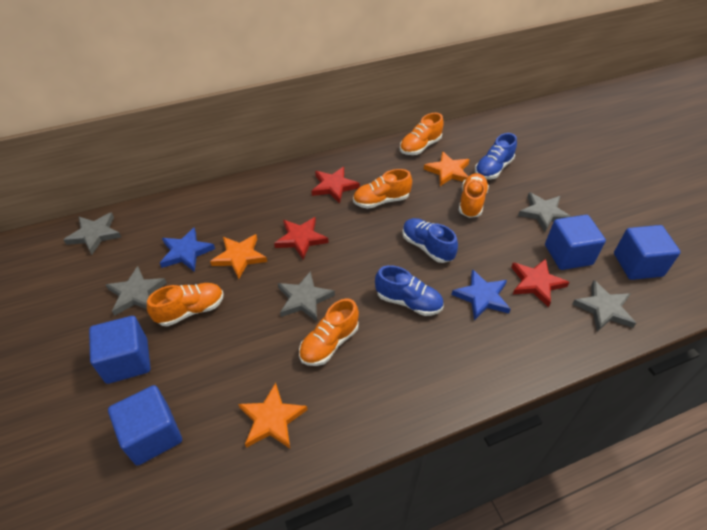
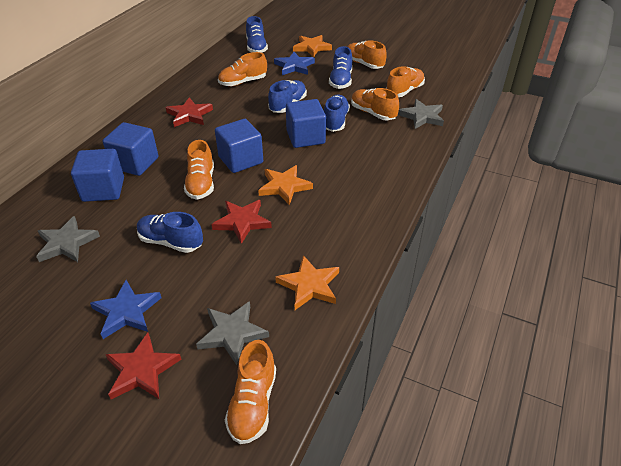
blue shoe: 3 -> 5
grey star: 5 -> 3
orange shoe: 5 -> 6

